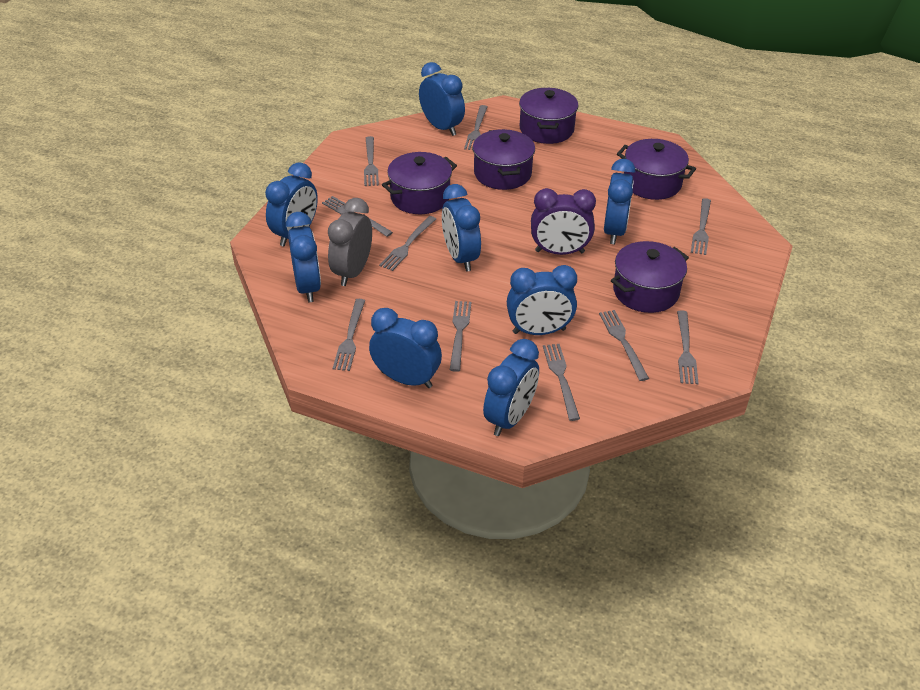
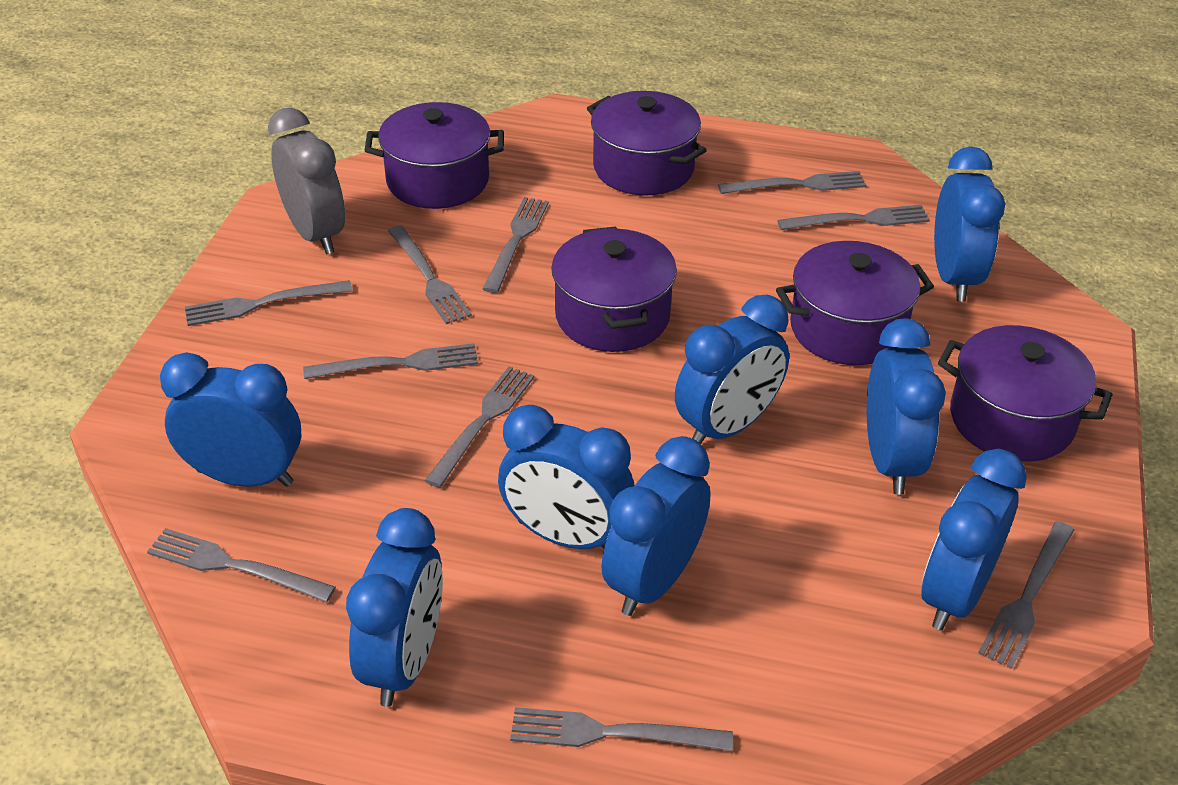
purple clock: 1 -> 0

